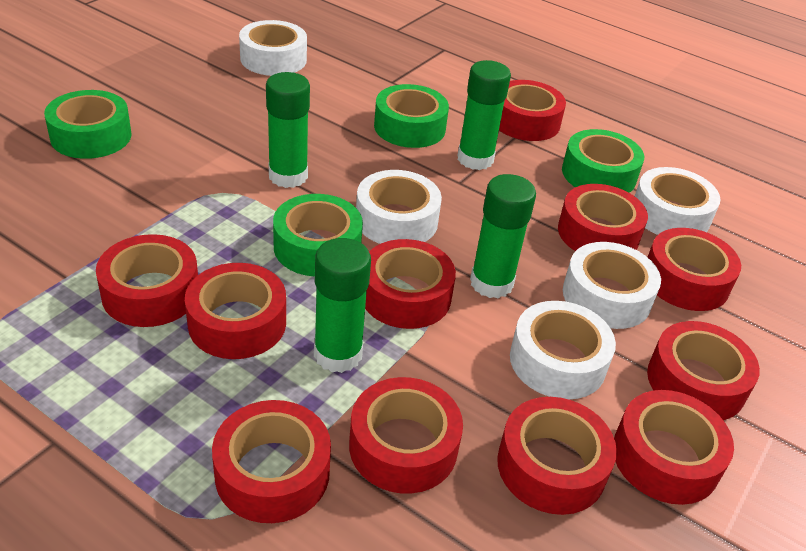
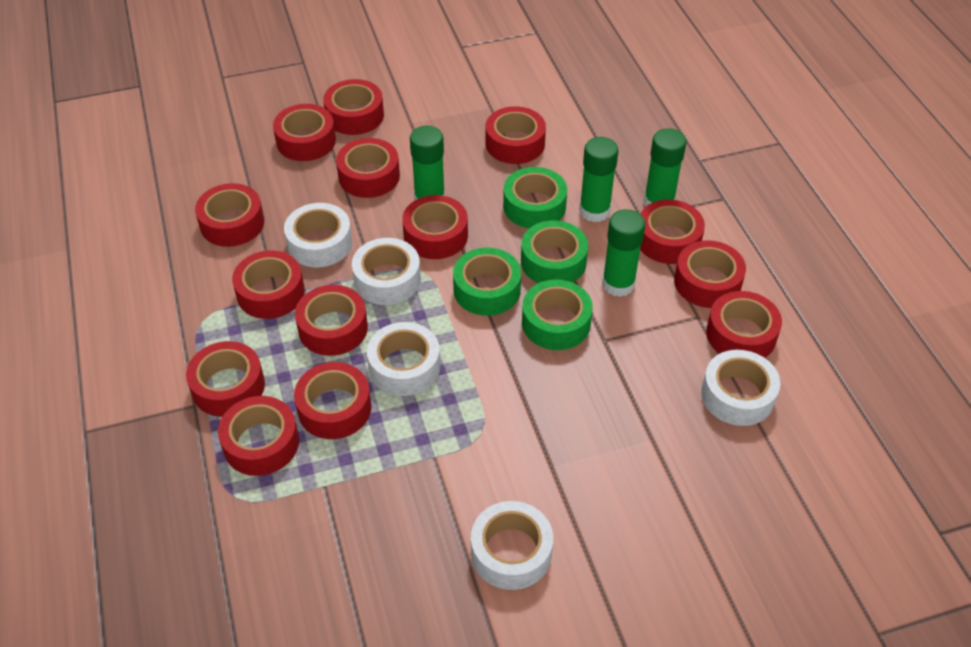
red tape: 11 -> 14

